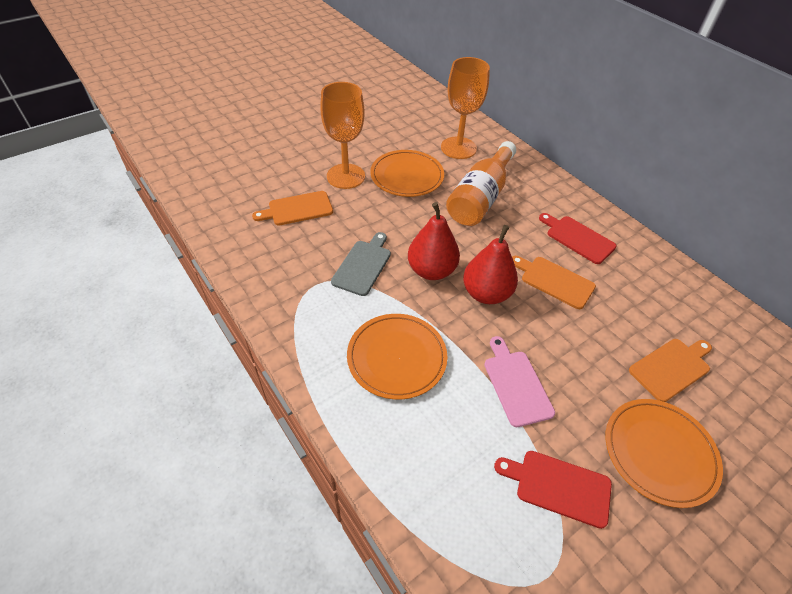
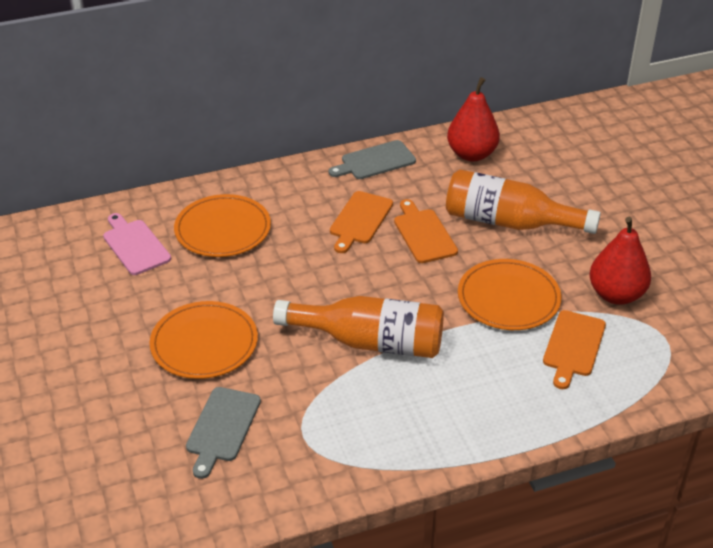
grey cutting board: 1 -> 2
orange bottle: 1 -> 2
orange goblet: 2 -> 0
red cutting board: 2 -> 0

